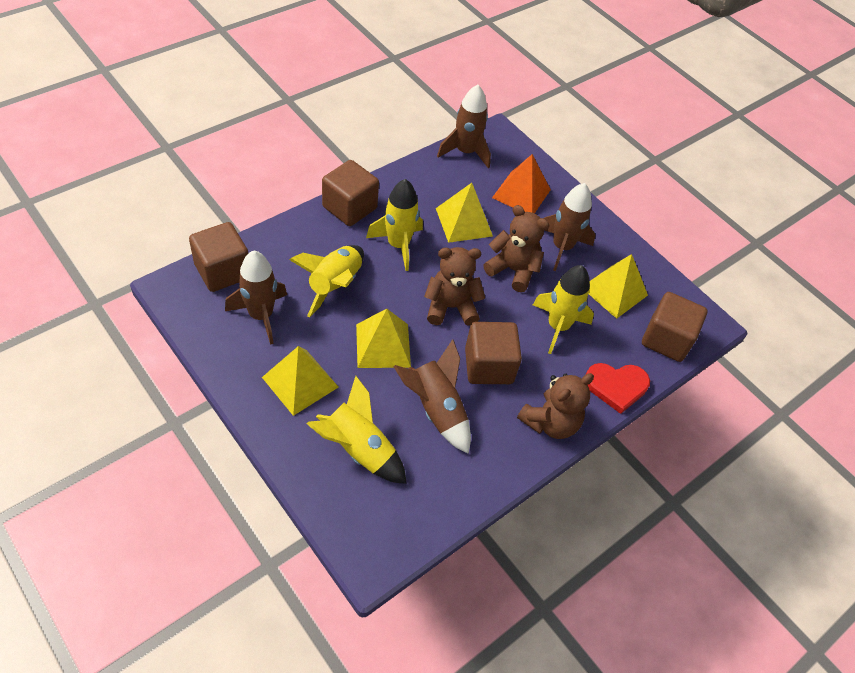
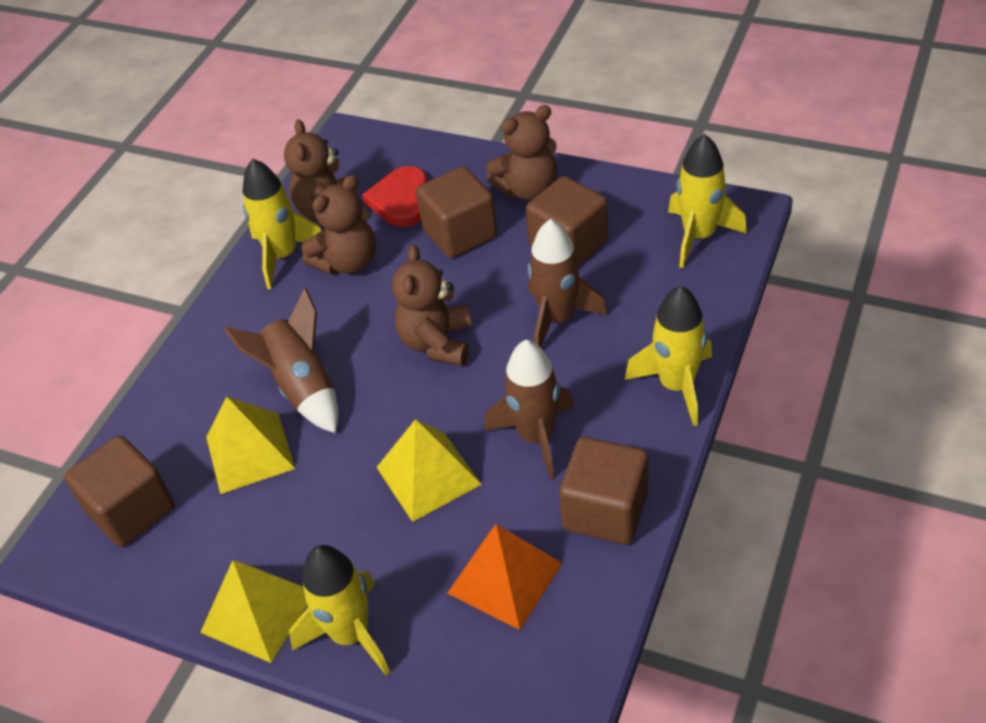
brown rocket: 4 -> 3
brown teddy bear: 3 -> 4
yellow pyramid: 4 -> 3

